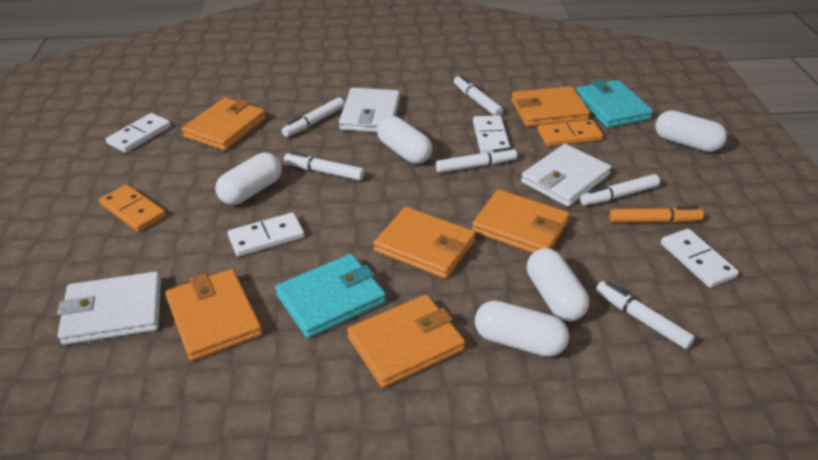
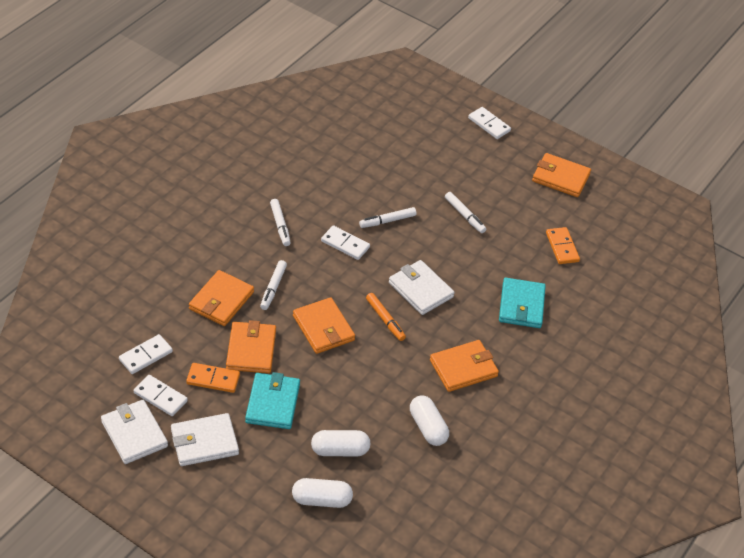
orange wallet: 6 -> 5
white capsule: 5 -> 3
white marker: 6 -> 4

